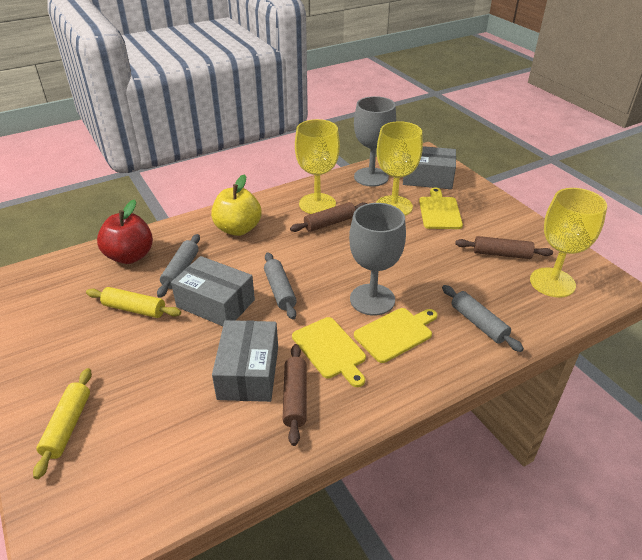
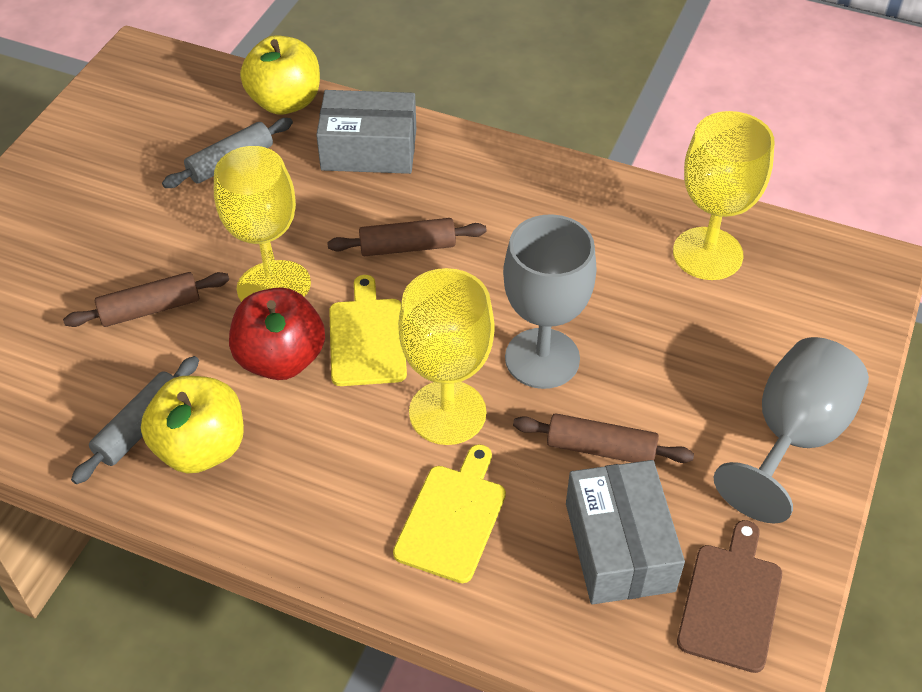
brown cutting board: 0 -> 1
grey box: 3 -> 2
grey rolling pin: 3 -> 2
yellow apple: 1 -> 2
yellow cutting board: 3 -> 2
yellow rolling pin: 2 -> 0

